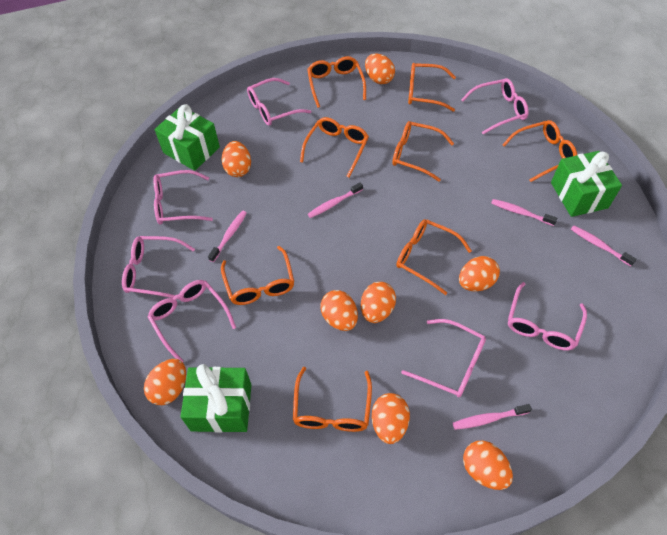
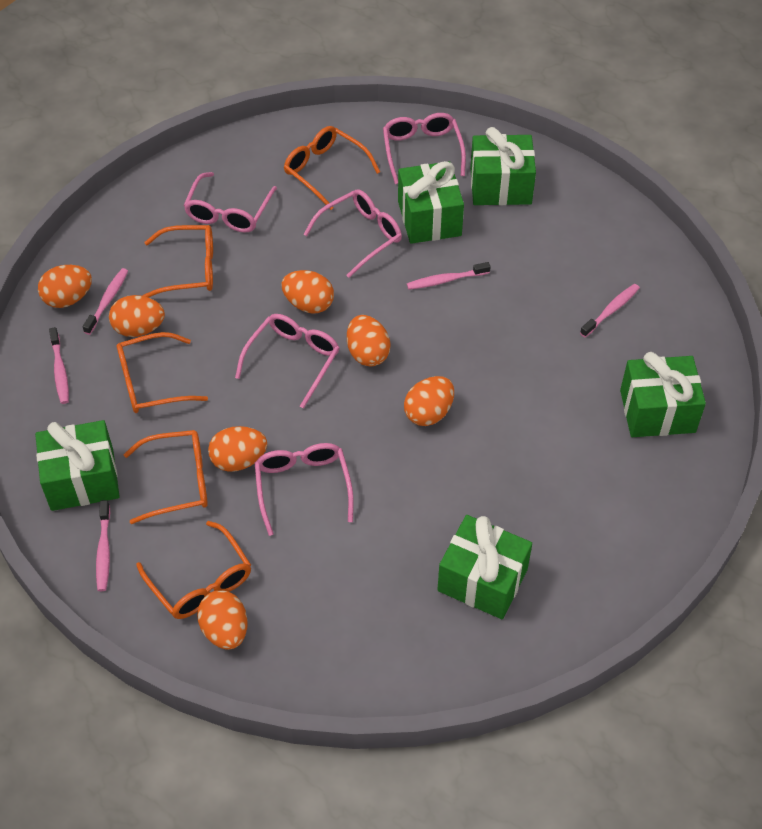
green gift: 3 -> 5
orange egg: 8 -> 7
orange glasses: 8 -> 5
pink glasses: 7 -> 5

